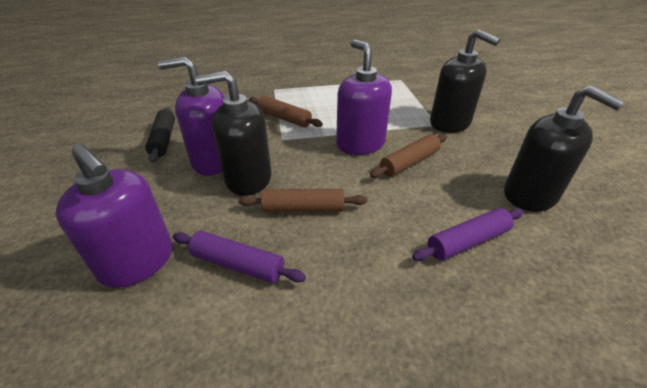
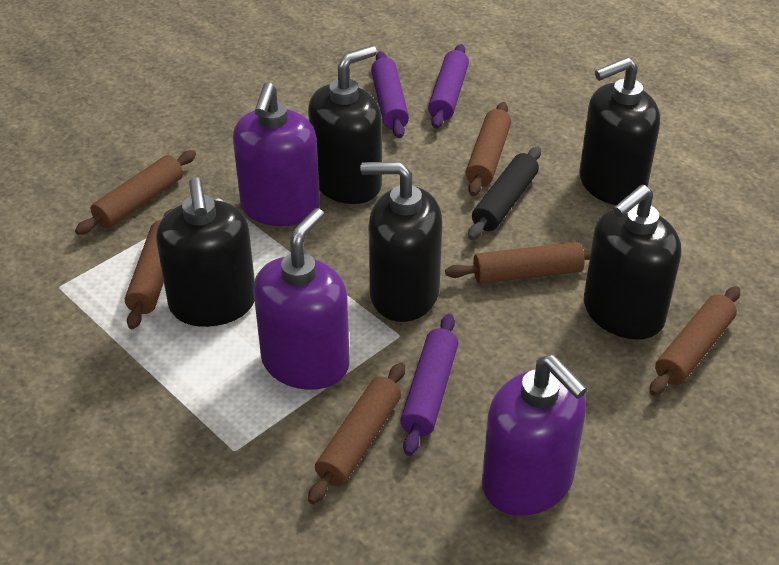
black soap dispenser: 3 -> 5
brown rolling pin: 3 -> 6
purple rolling pin: 2 -> 3

